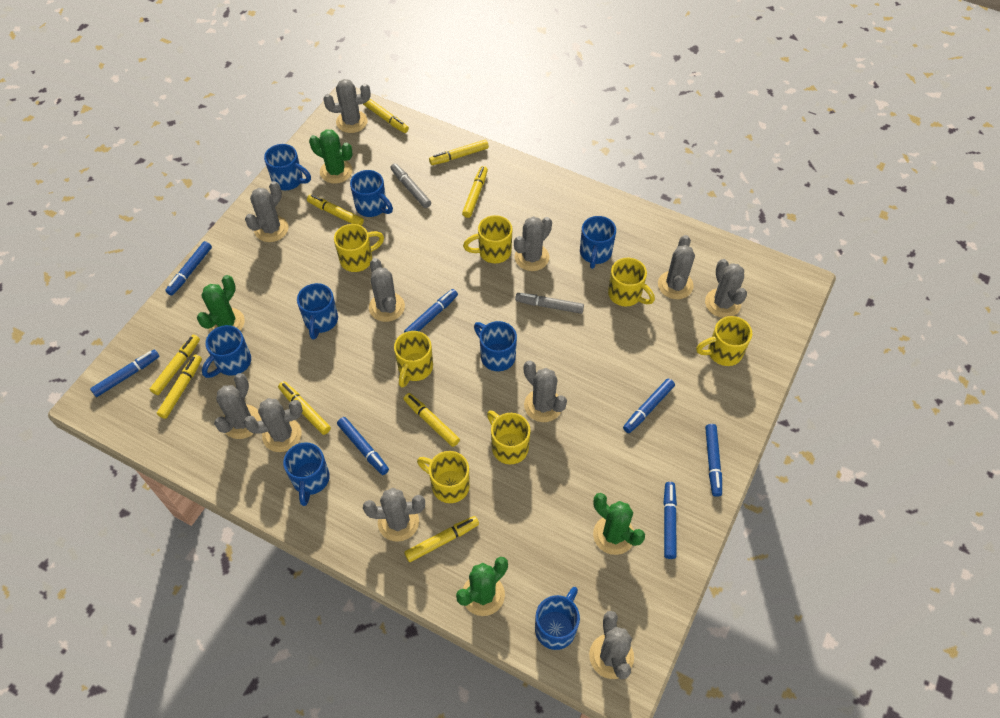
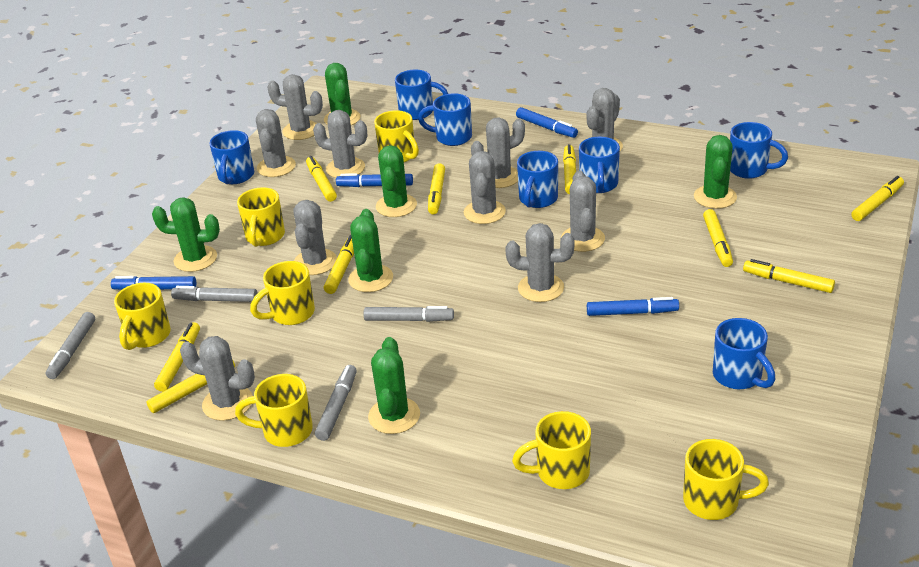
blue marker: 7 -> 4
blue mug: 8 -> 7
green cactus: 4 -> 6
grey cactus: 11 -> 10
grey marker: 2 -> 4

